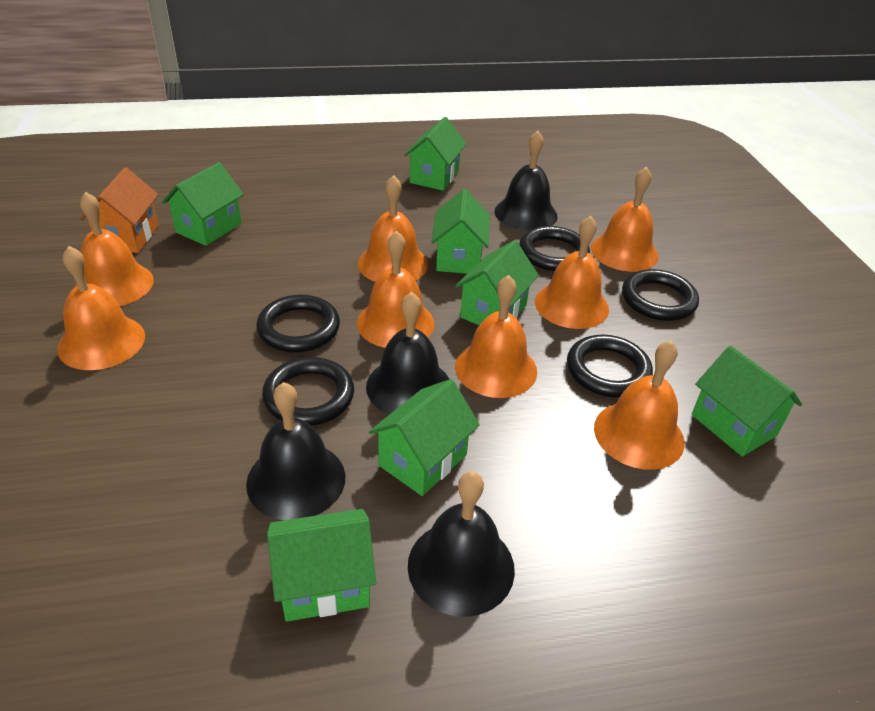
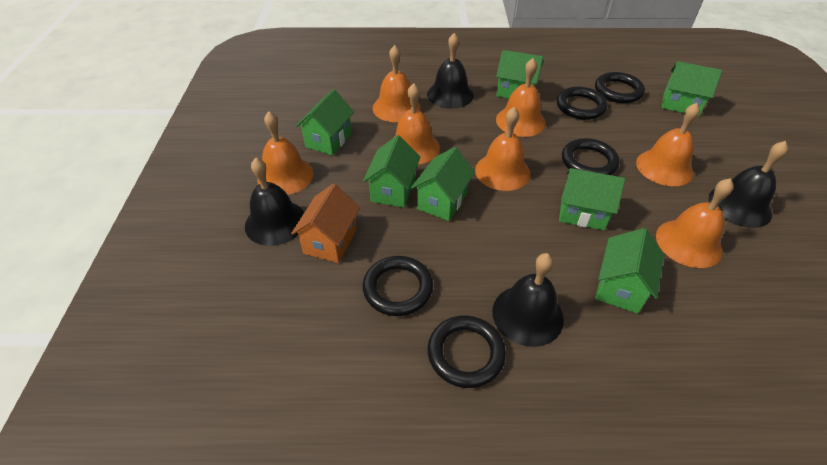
orange bell: 8 -> 7

